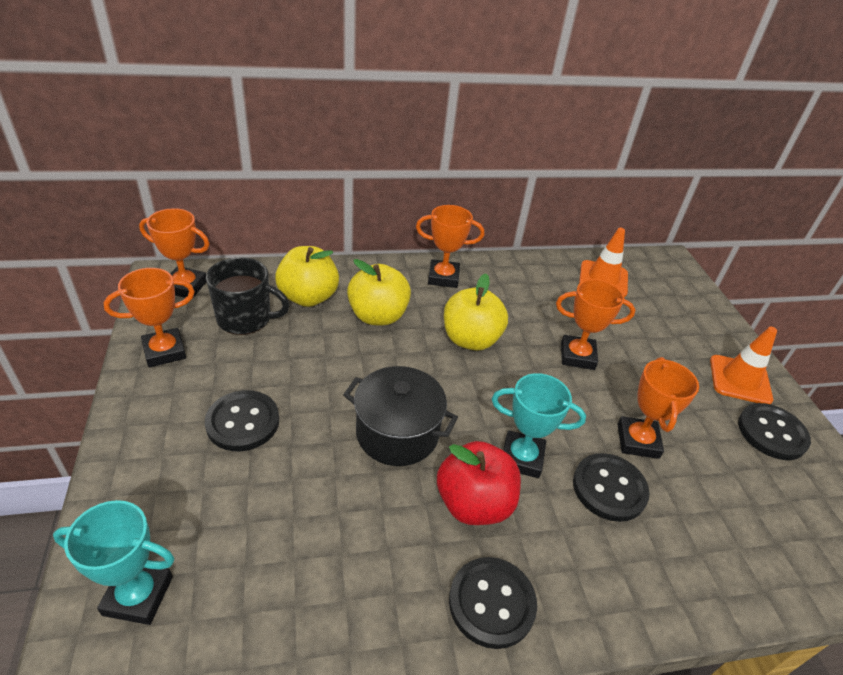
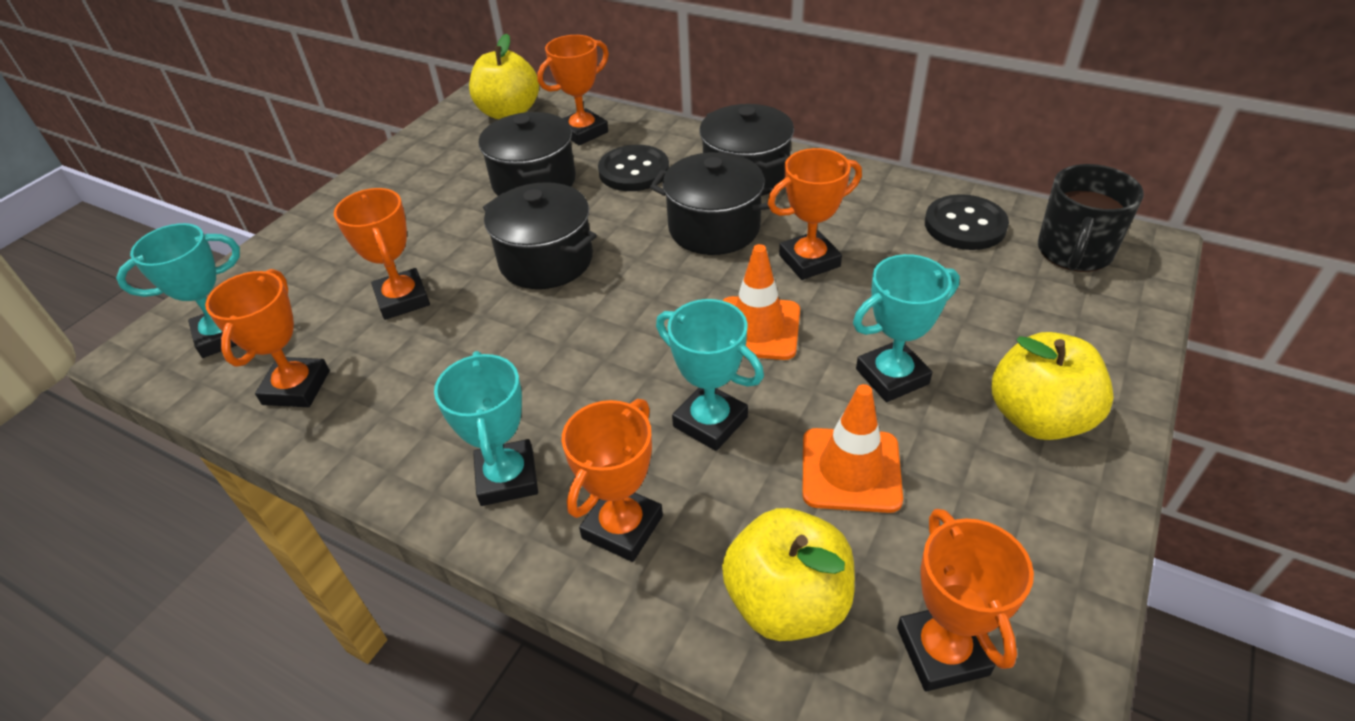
black button: 4 -> 2
black pot: 1 -> 4
orange trophy: 5 -> 6
red apple: 1 -> 0
turquoise trophy: 2 -> 4

